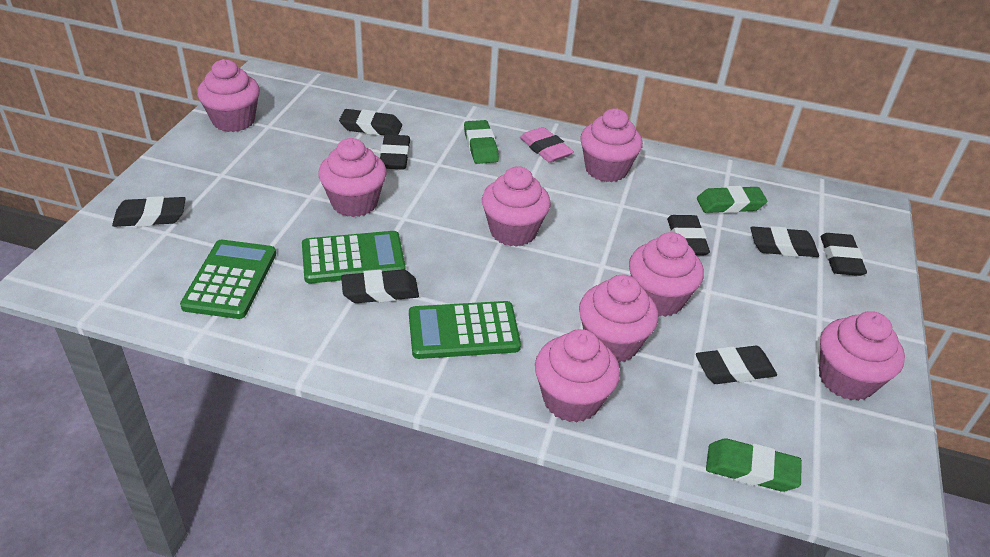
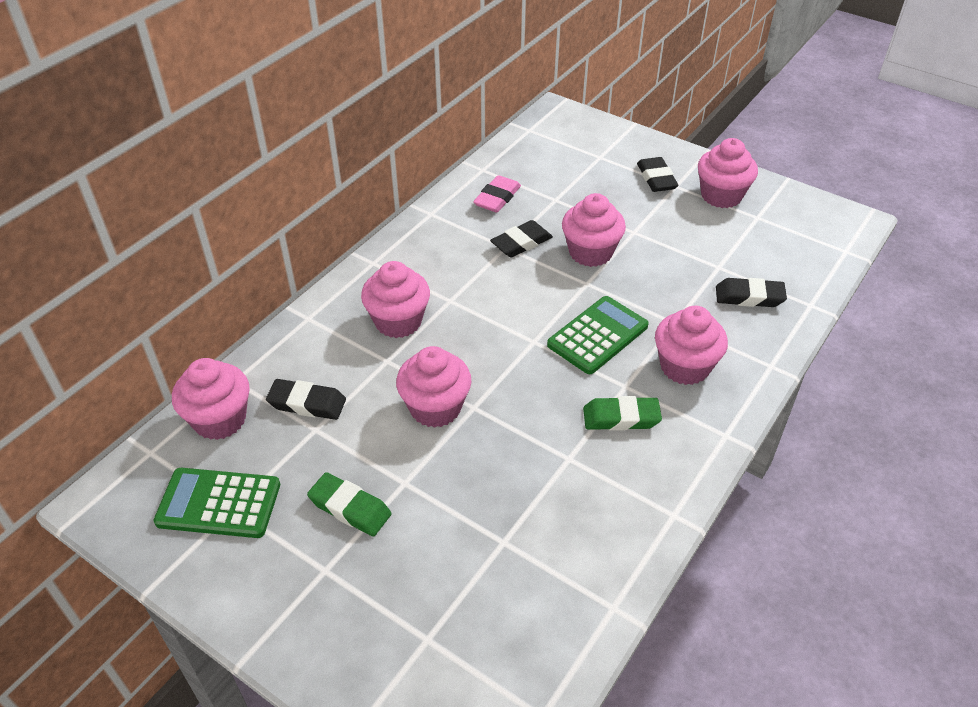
black eraser: 8 -> 4
green calculator: 3 -> 2
green eraser: 3 -> 2
pink cupcake: 8 -> 6

